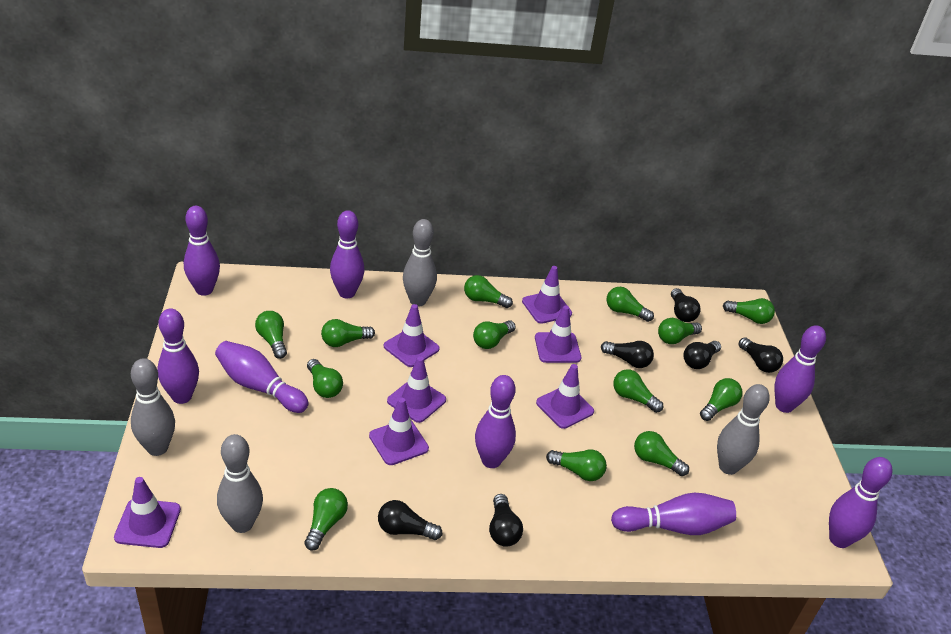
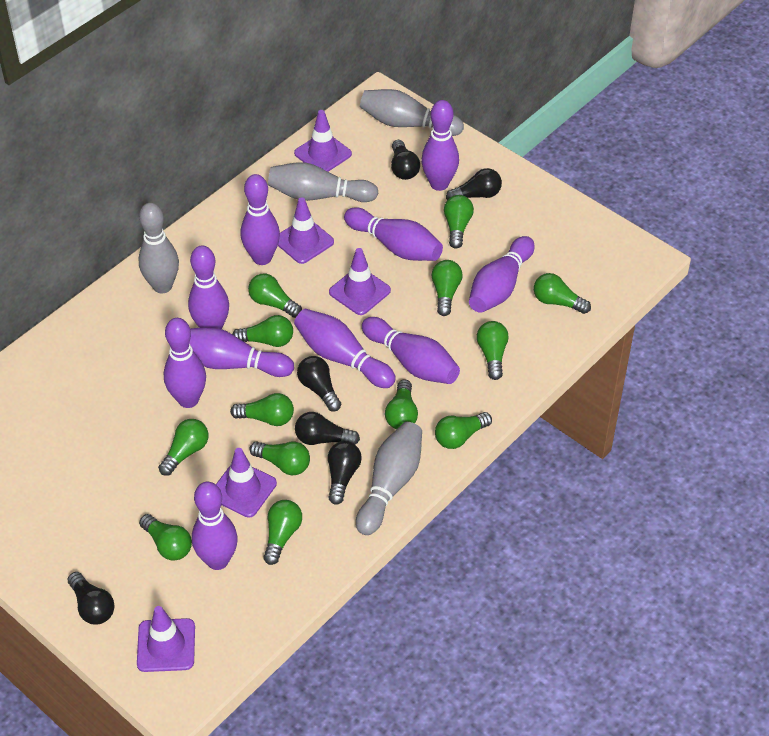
purple bowling pin: 8 -> 10
purple traffic cone: 7 -> 5

